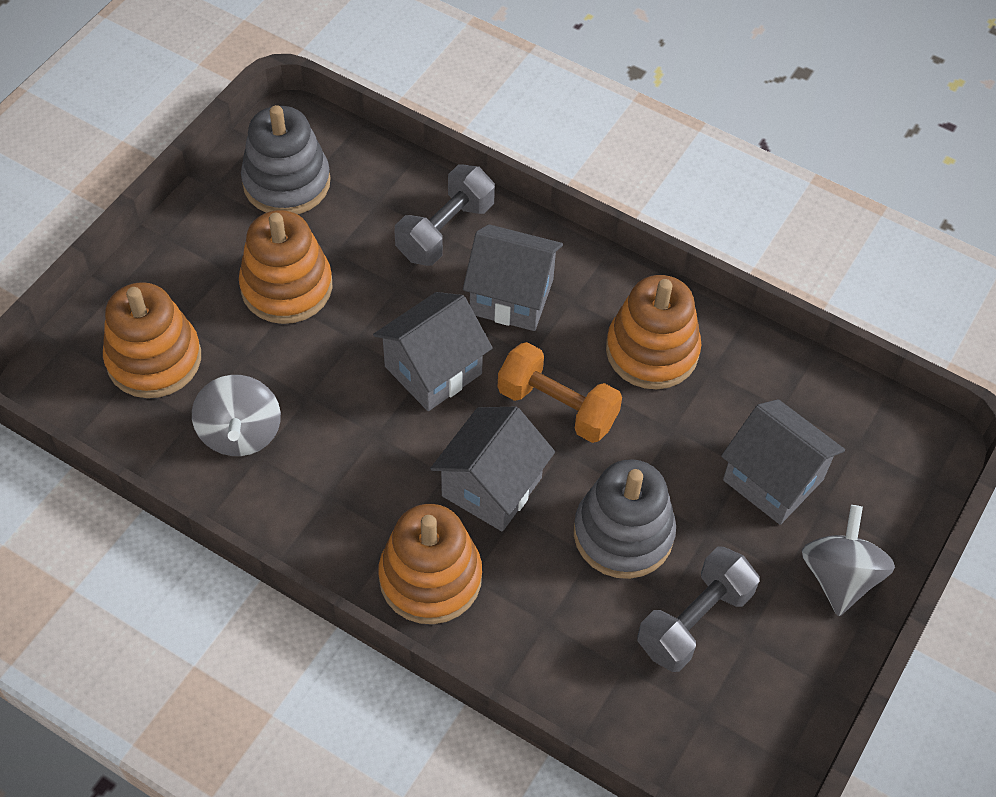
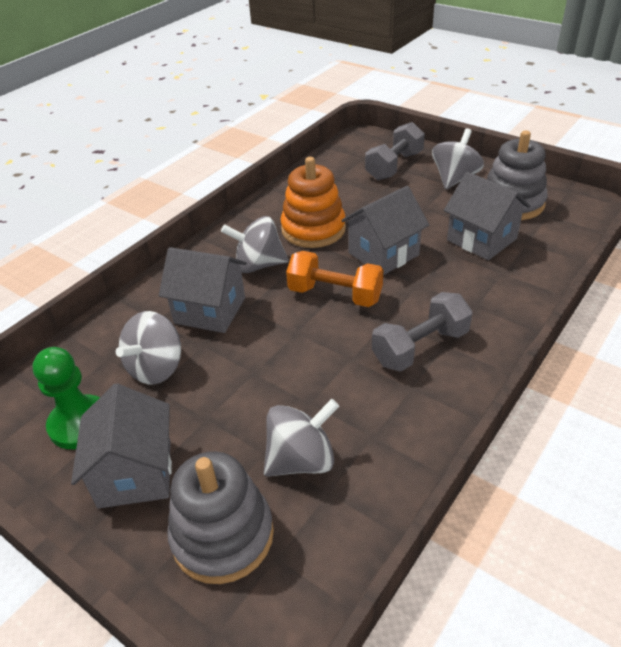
green pawn: 0 -> 1
grey spinning top: 2 -> 4
orange stacking toy: 4 -> 1

